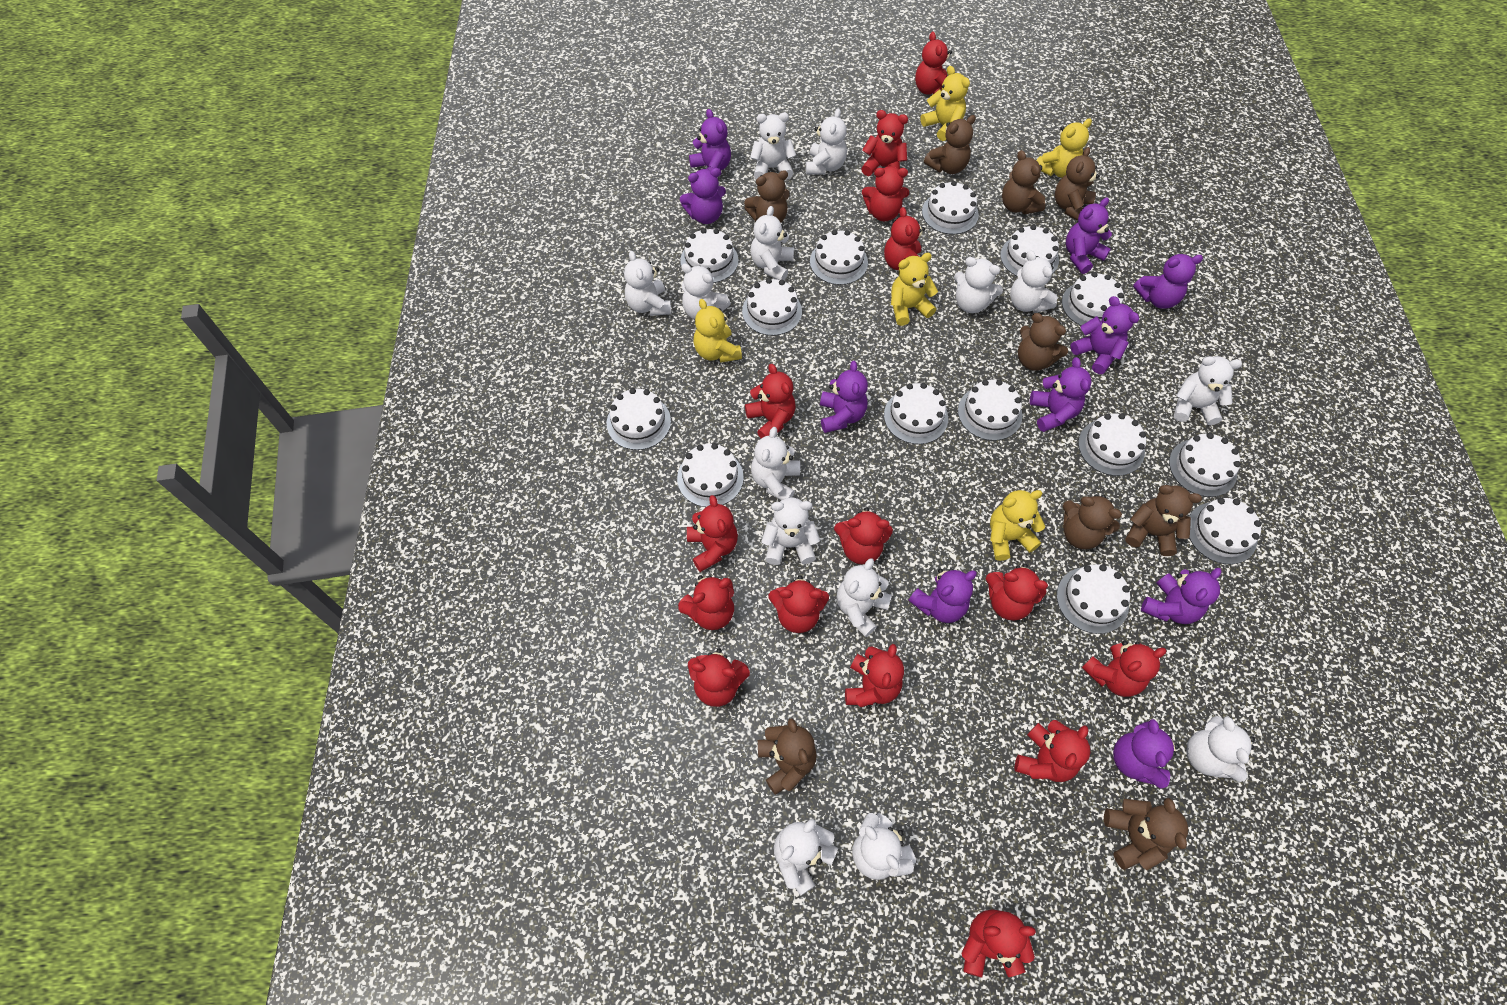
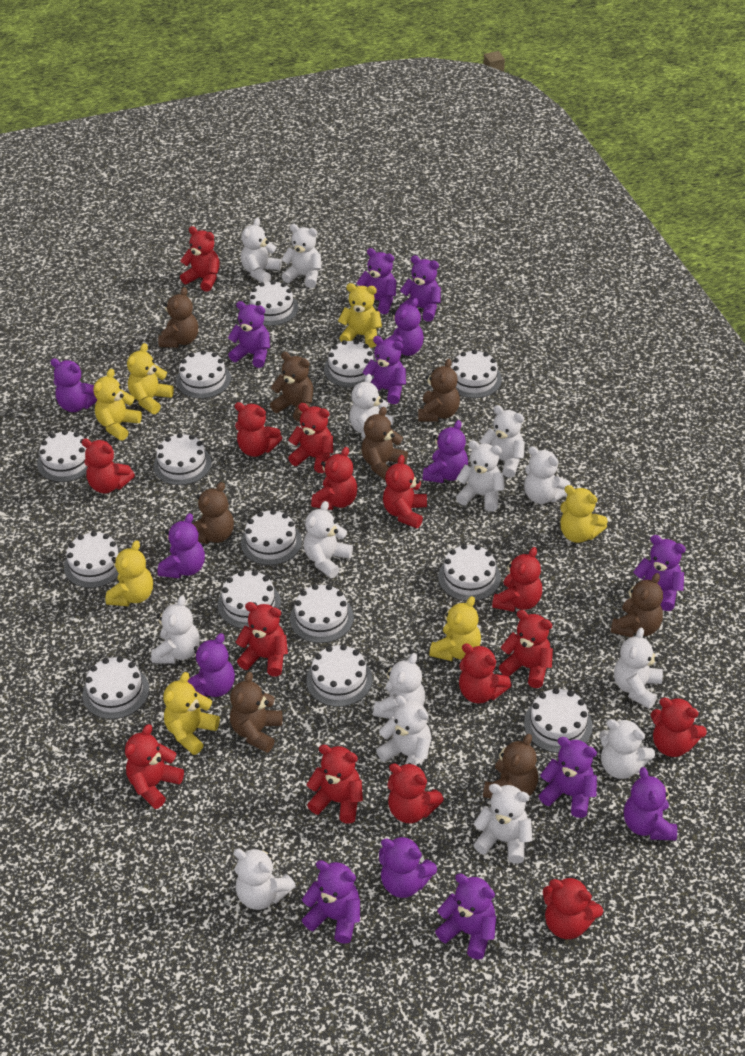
brown teddy bear: 9 -> 8
purple teddy bear: 10 -> 15
yellow teddy bear: 5 -> 7

